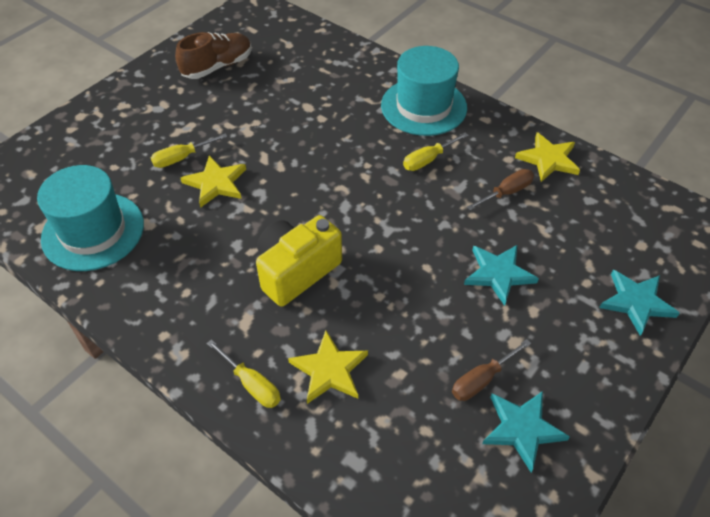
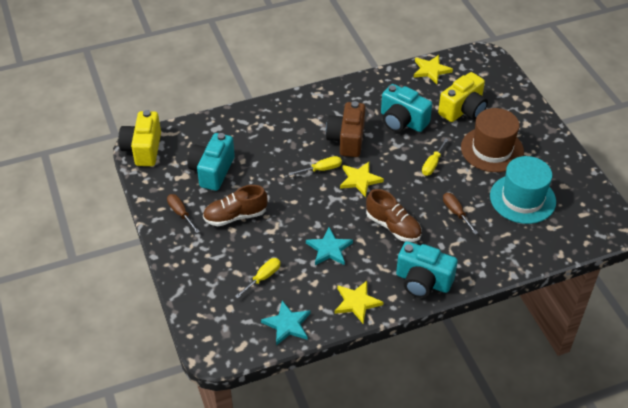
brown camera: 0 -> 1
brown hat: 0 -> 1
brown shoe: 1 -> 2
turquoise camera: 0 -> 3
turquoise hat: 2 -> 1
turquoise star: 3 -> 2
yellow camera: 1 -> 2

